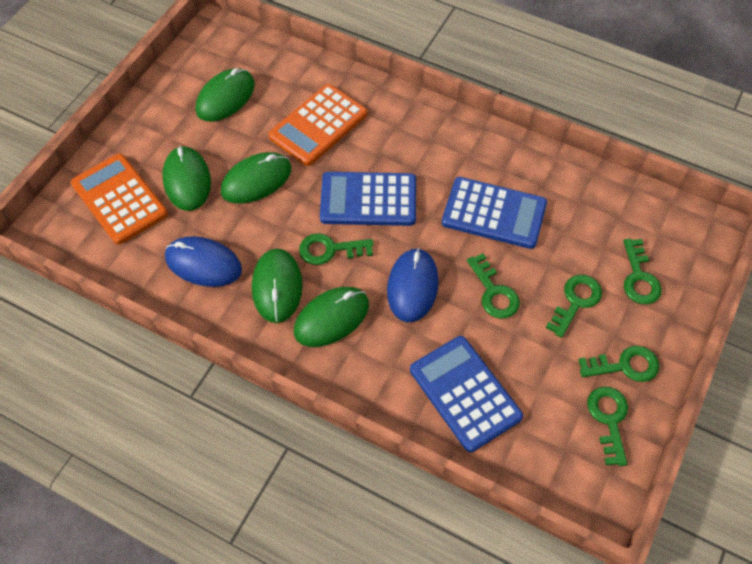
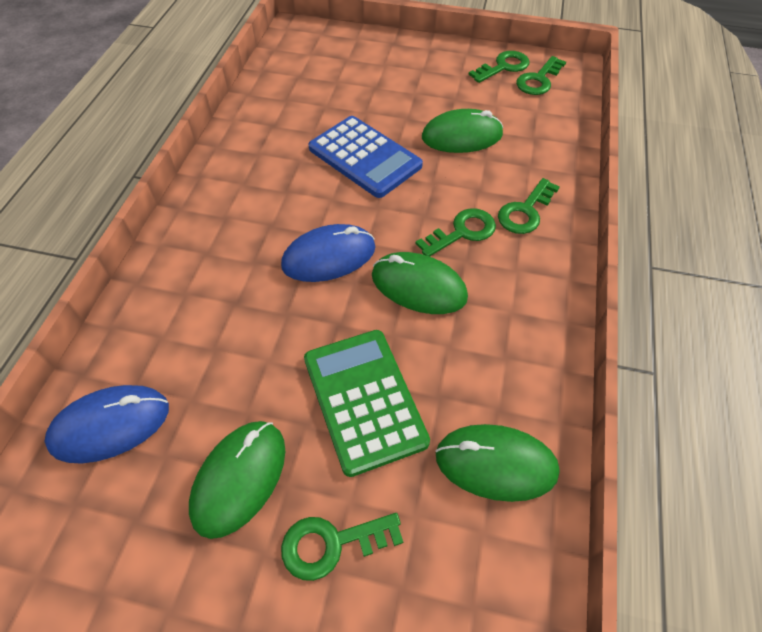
blue calculator: 3 -> 1
green calculator: 0 -> 1
green key: 6 -> 5
green mouse: 5 -> 4
orange calculator: 2 -> 0

